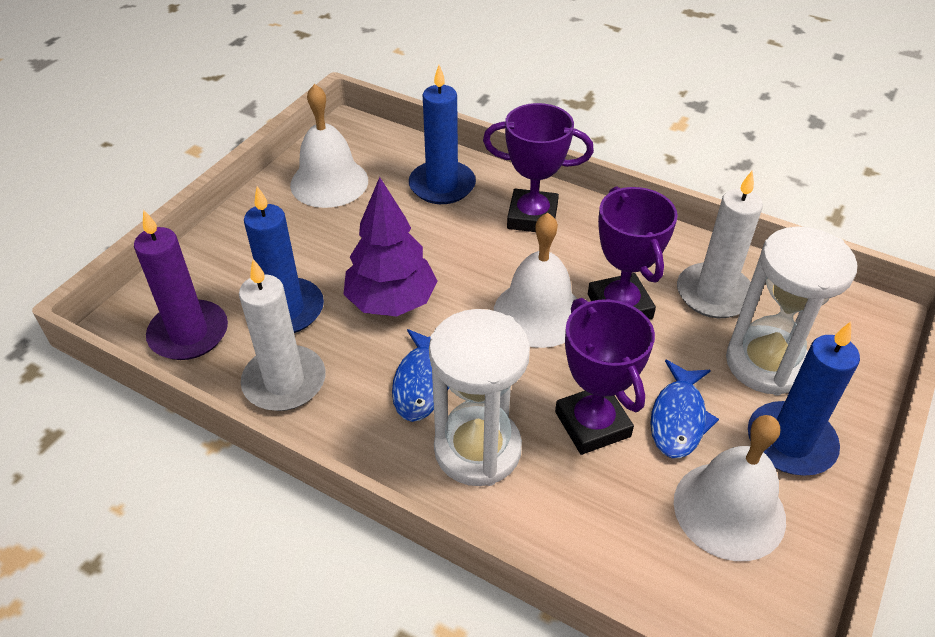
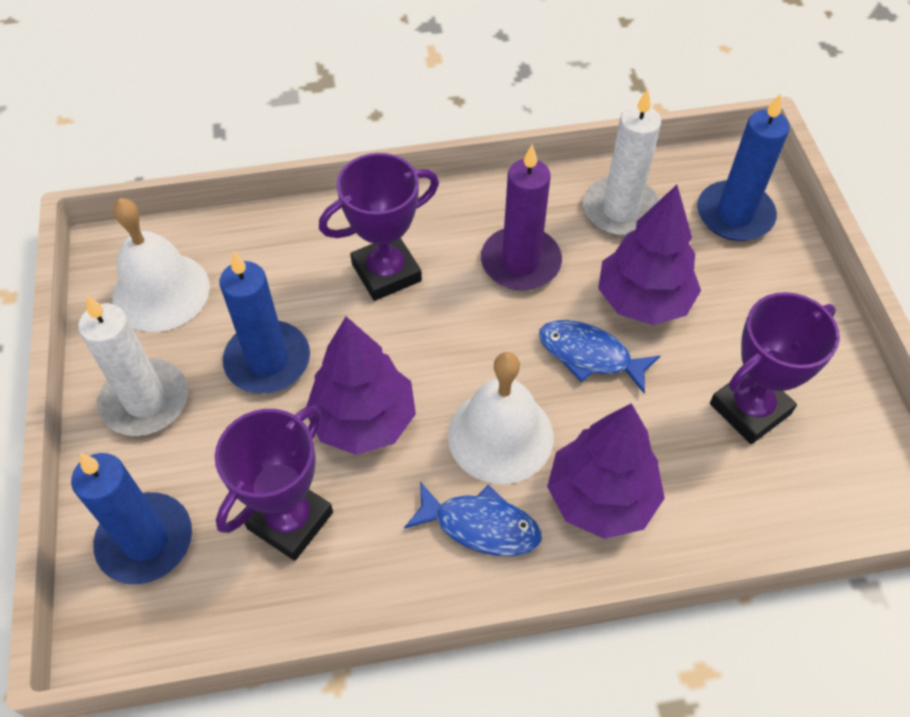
purple tree: 1 -> 3
white bell: 3 -> 2
white hourglass: 2 -> 0

